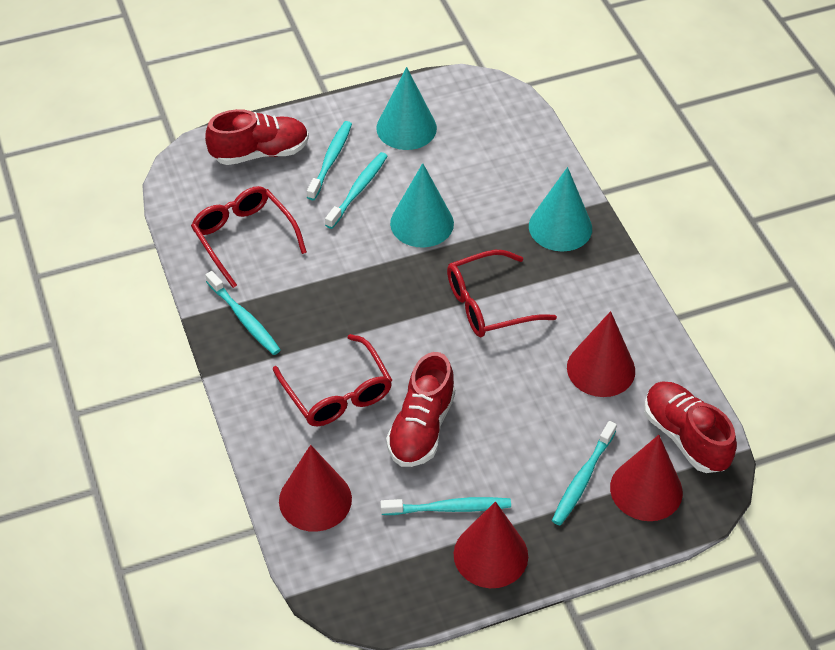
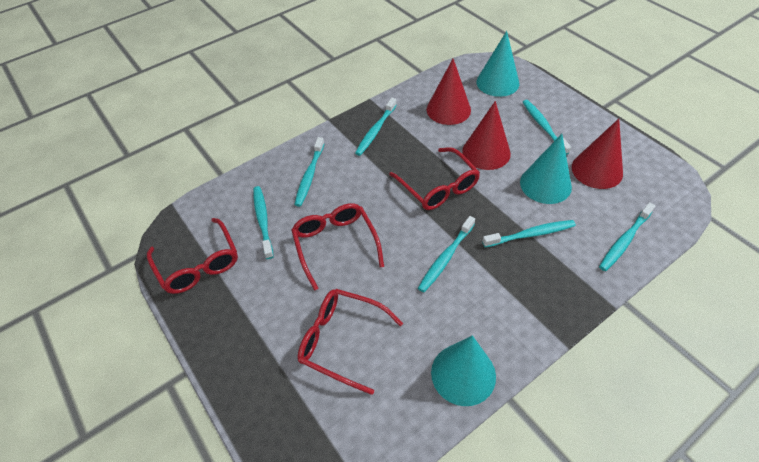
red cone: 4 -> 3
red glasses: 3 -> 4
red shoe: 3 -> 0
turquoise toothbrush: 5 -> 7

